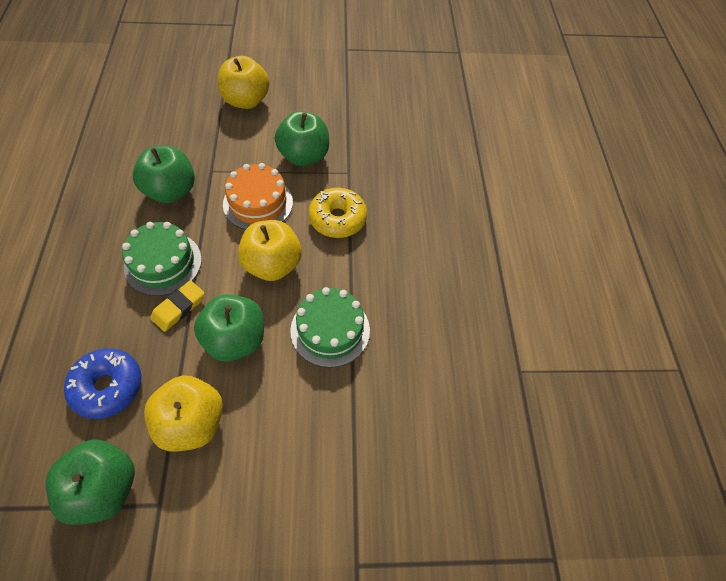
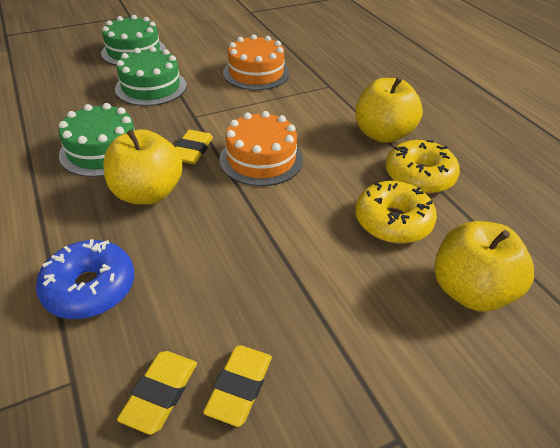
green apple: 4 -> 0
green cake: 2 -> 3
orange cake: 1 -> 2
yellow donut: 1 -> 2
yellow eraser: 1 -> 3

